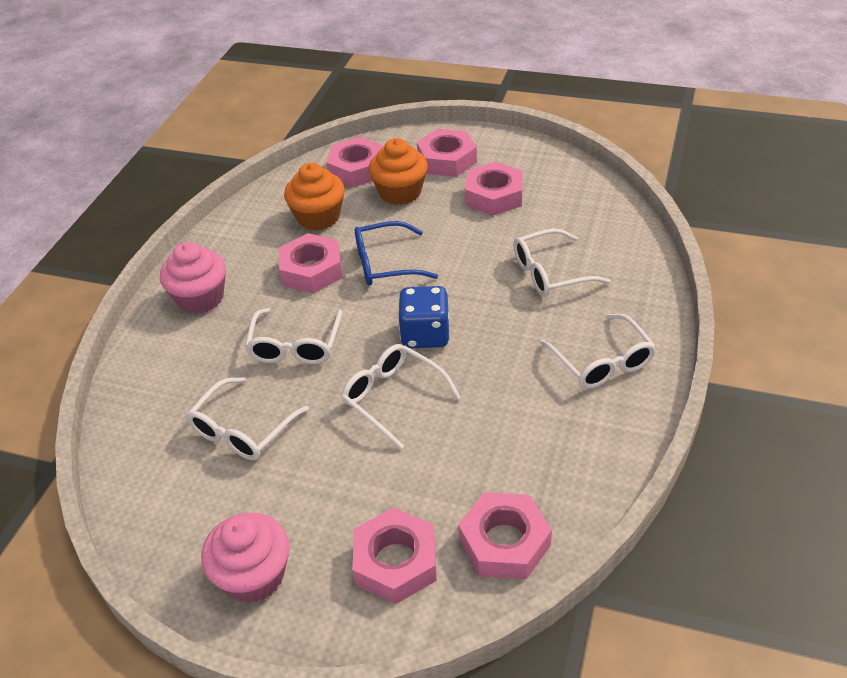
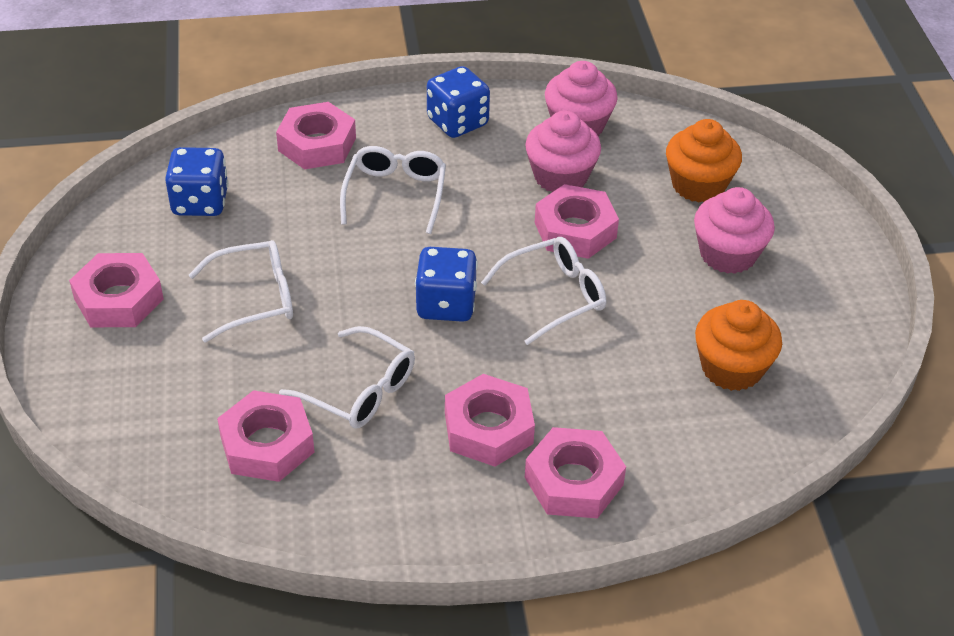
blue dice: 1 -> 3
blue glasses: 1 -> 0
pink cupcake: 2 -> 3
white glasses: 5 -> 4

